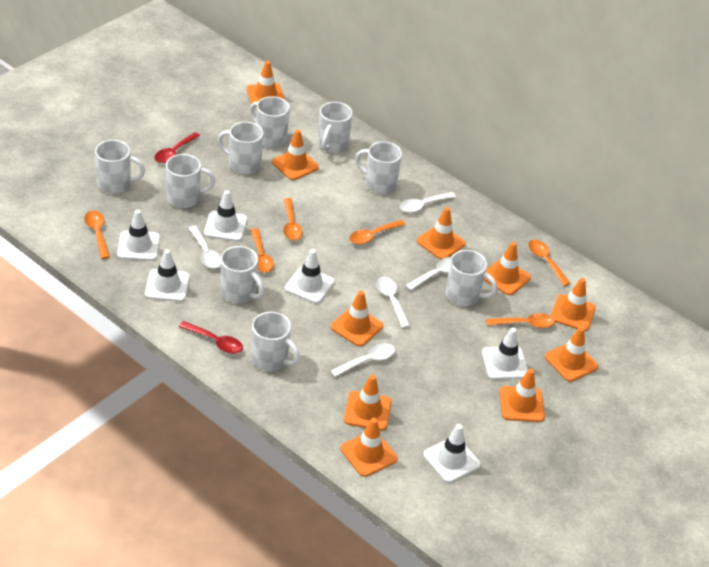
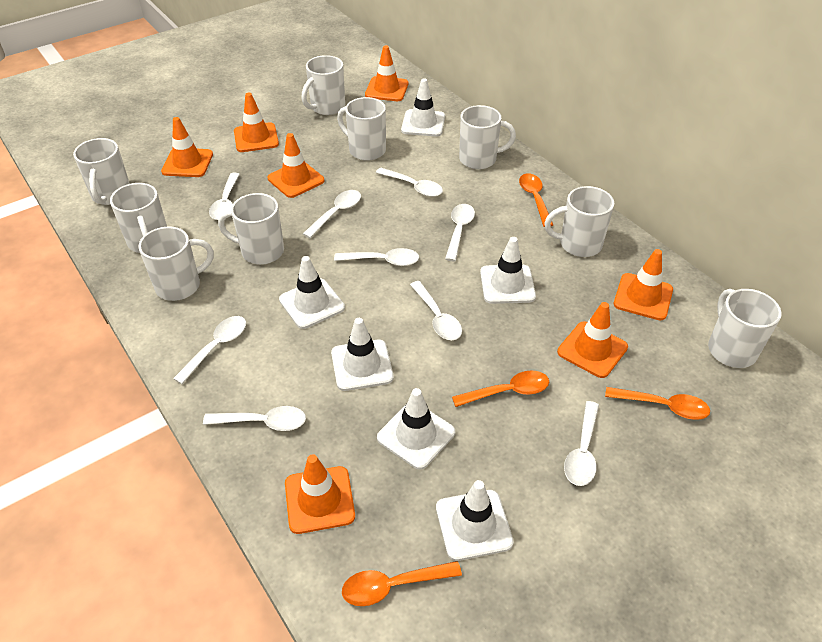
orange spoon: 6 -> 4
orange traffic cone: 10 -> 7
red spoon: 2 -> 0
white spoon: 5 -> 9

